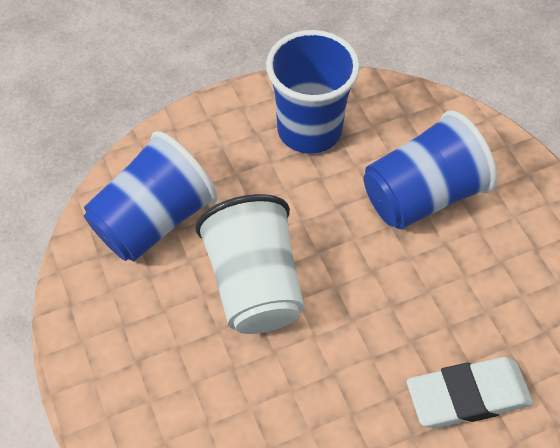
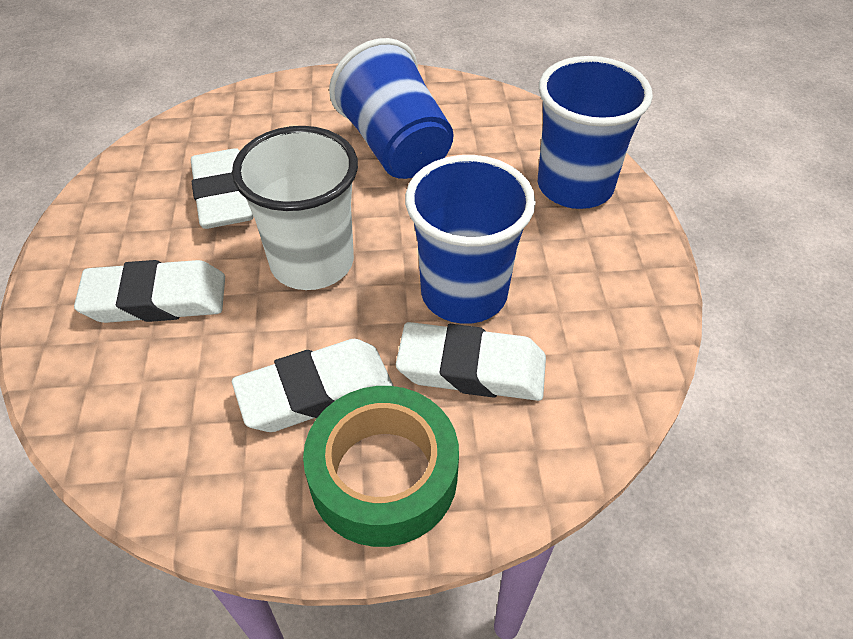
green tape: 0 -> 1
white eraser: 1 -> 4

